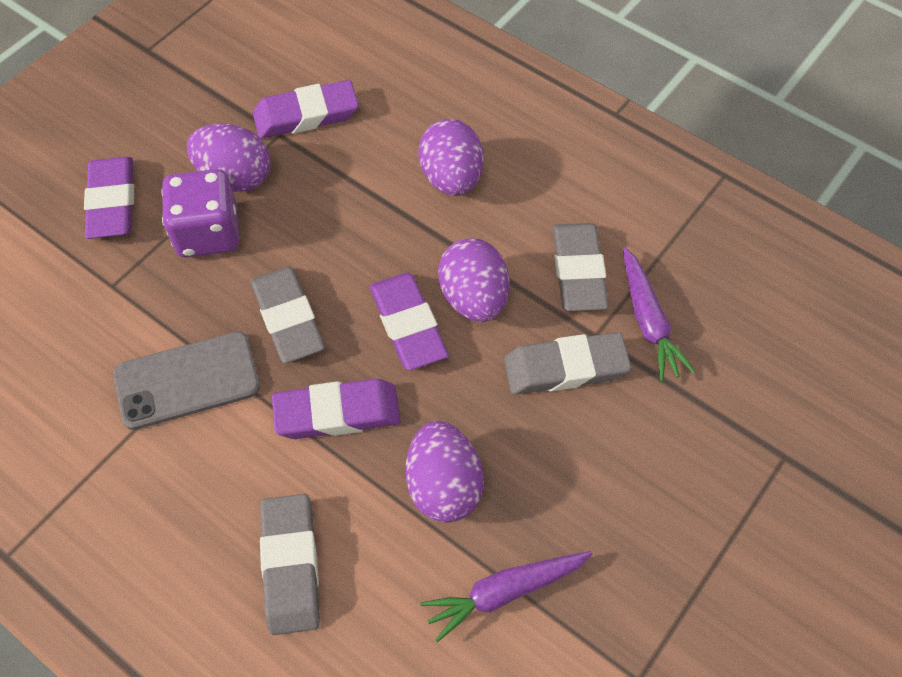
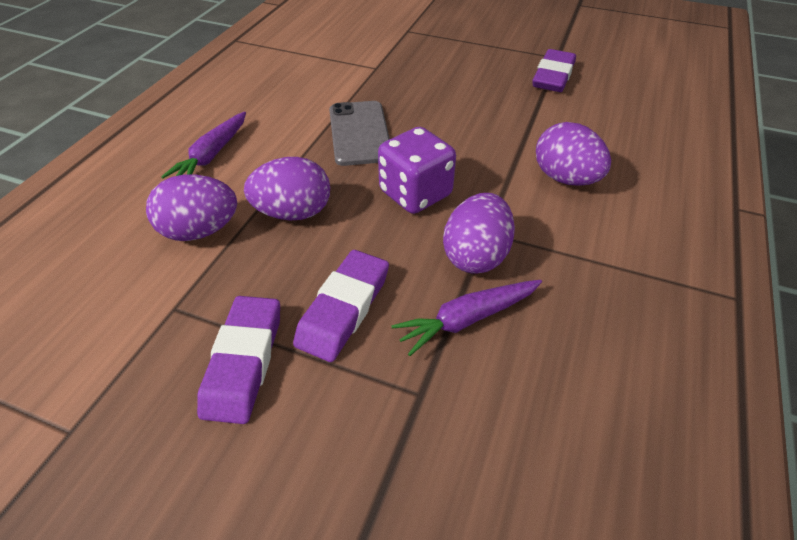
grey eraser: 4 -> 0
purple eraser: 4 -> 3

